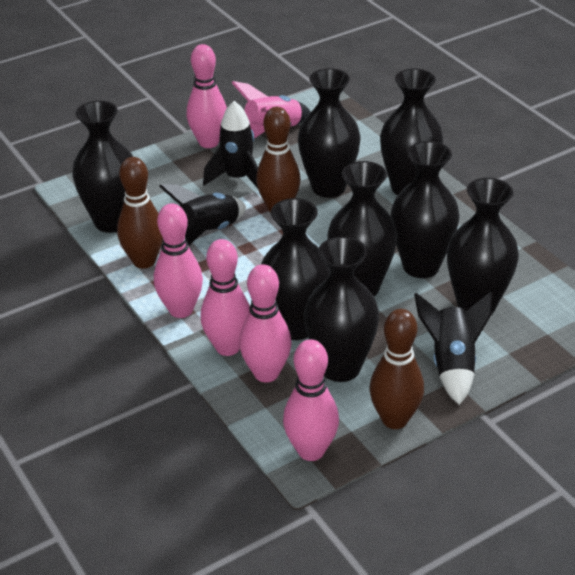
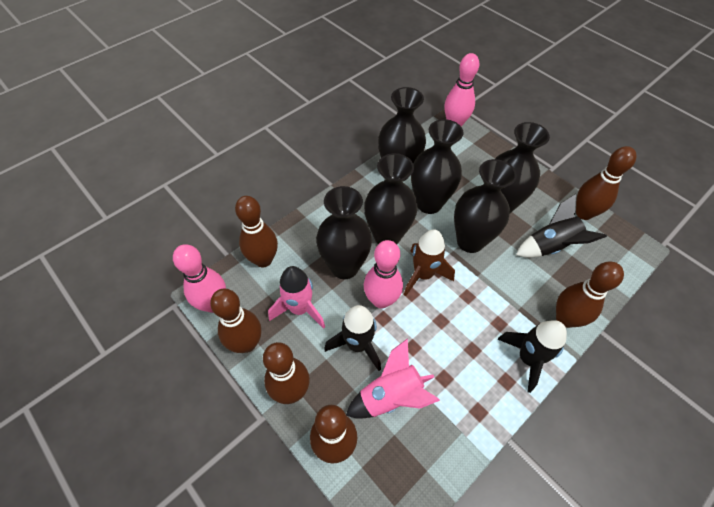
black vase: 8 -> 6
brown bowling pin: 3 -> 6
brown rocket: 0 -> 1
pink bowling pin: 5 -> 3
pink rocket: 1 -> 2

